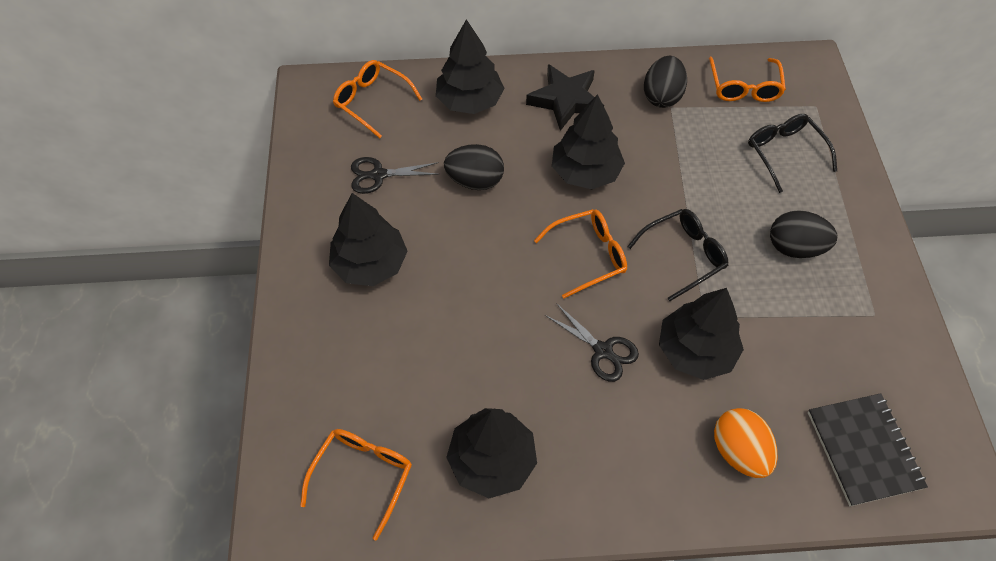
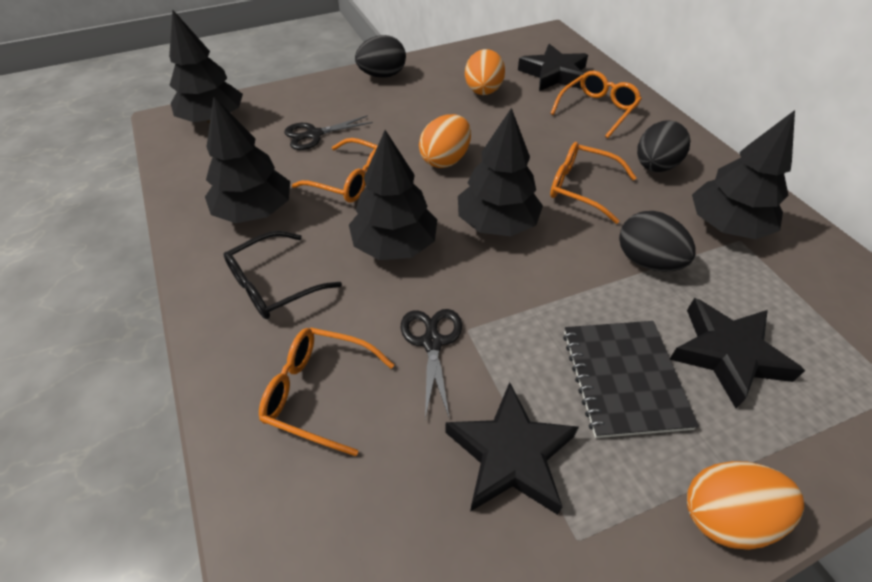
black glasses: 2 -> 1
black star: 1 -> 3
orange egg: 1 -> 3

